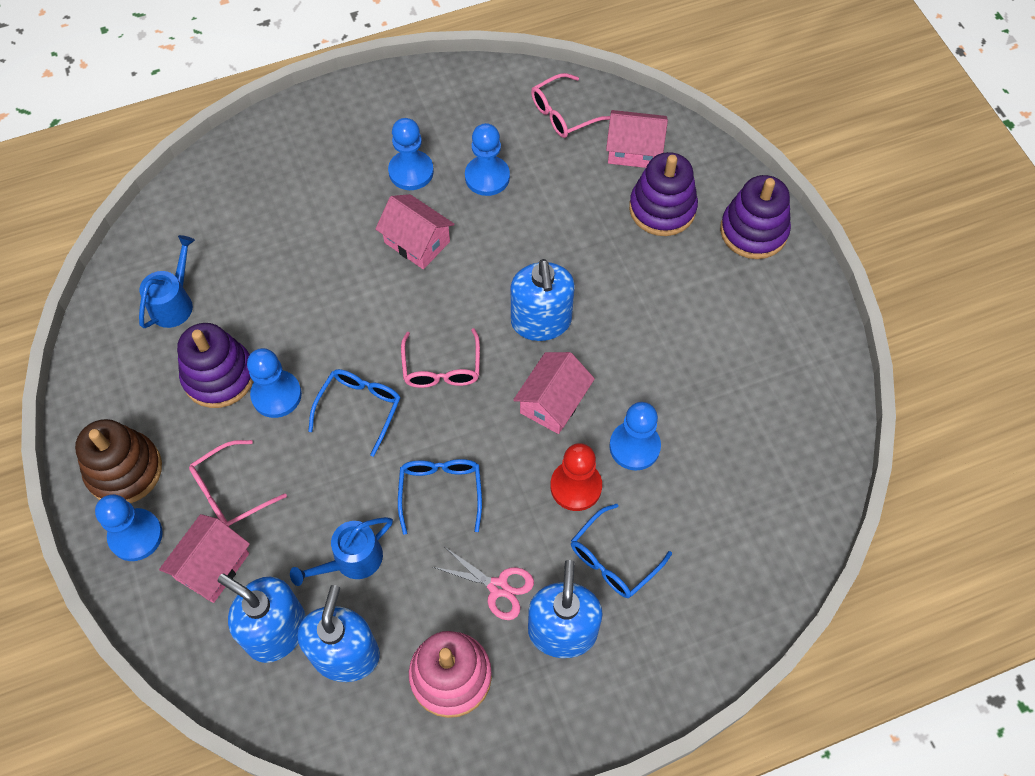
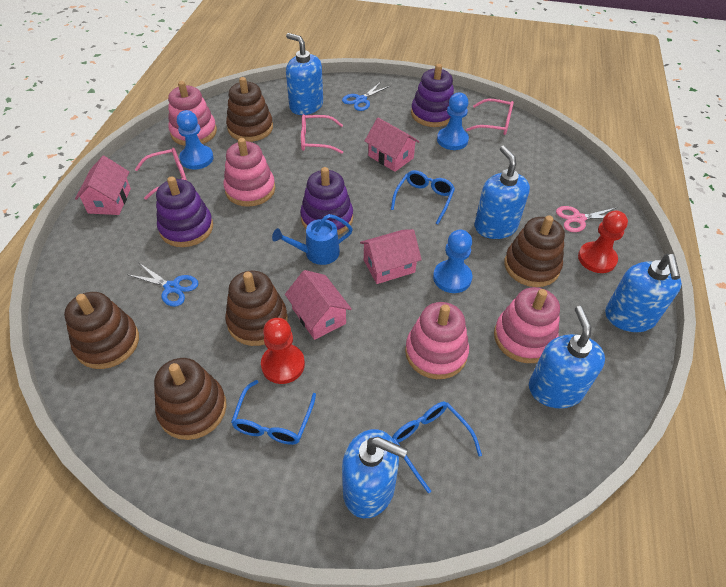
blue pawn: 5 -> 3
blue scissors: 0 -> 2
blue soap dispenser: 4 -> 5
blue watering can: 2 -> 1
brown stacking toy: 1 -> 5
pink stacking toy: 1 -> 4
red pawn: 1 -> 2

